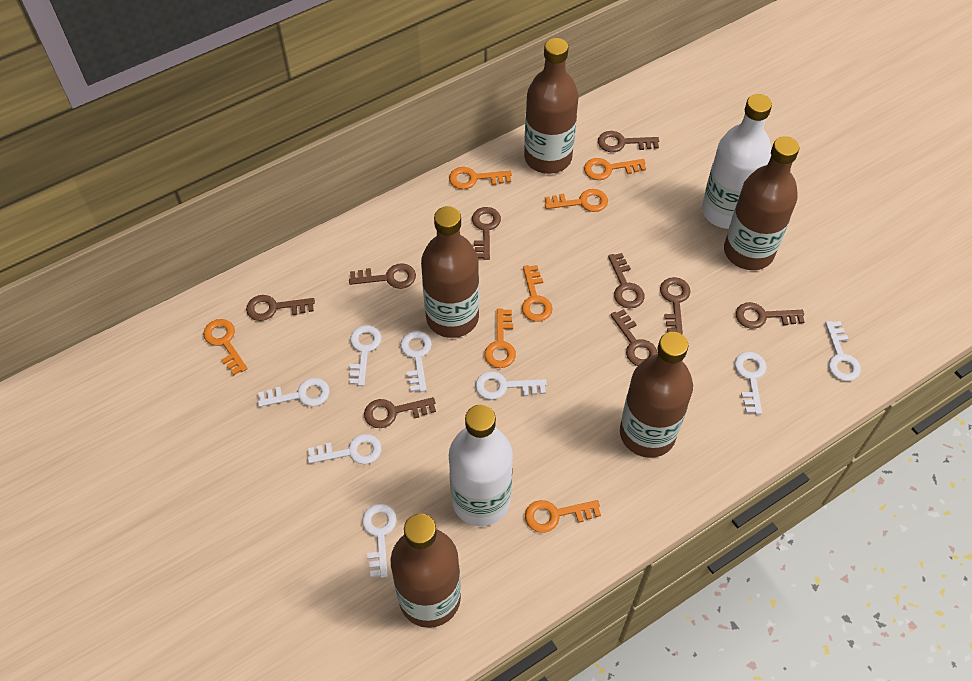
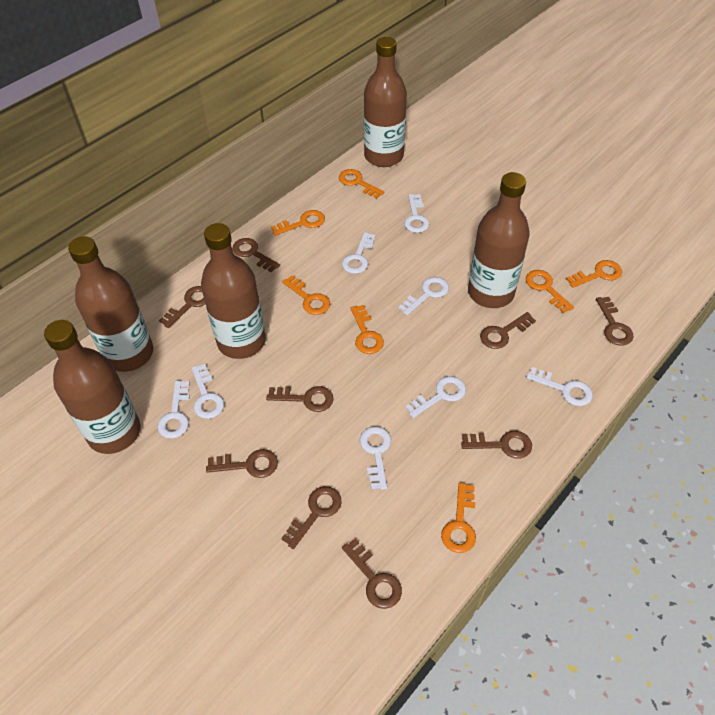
white bottle: 2 -> 0

